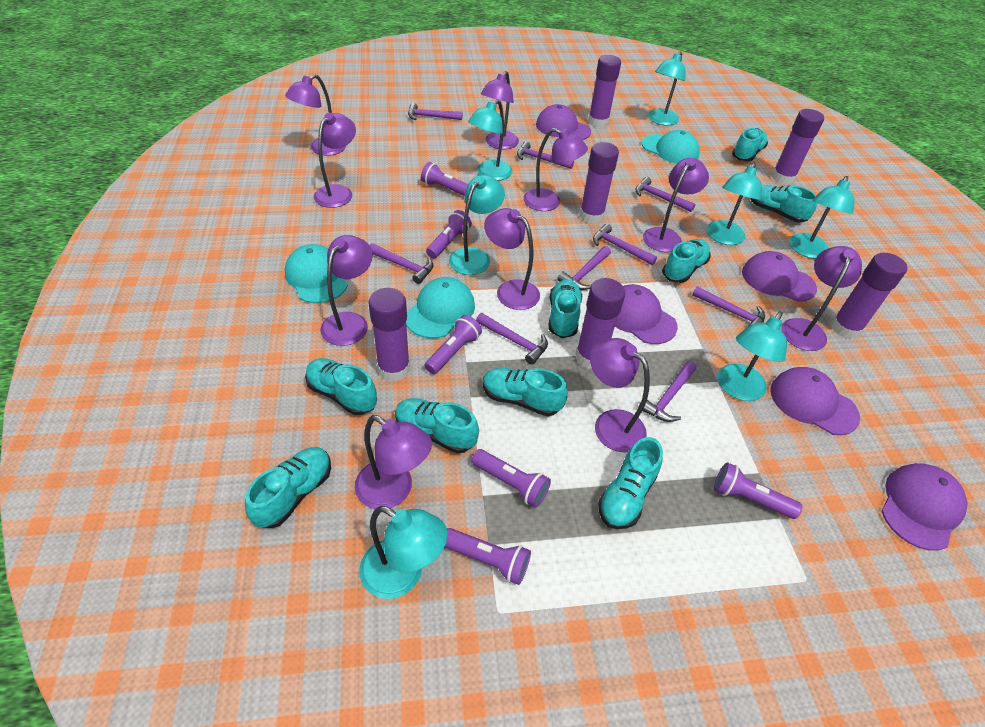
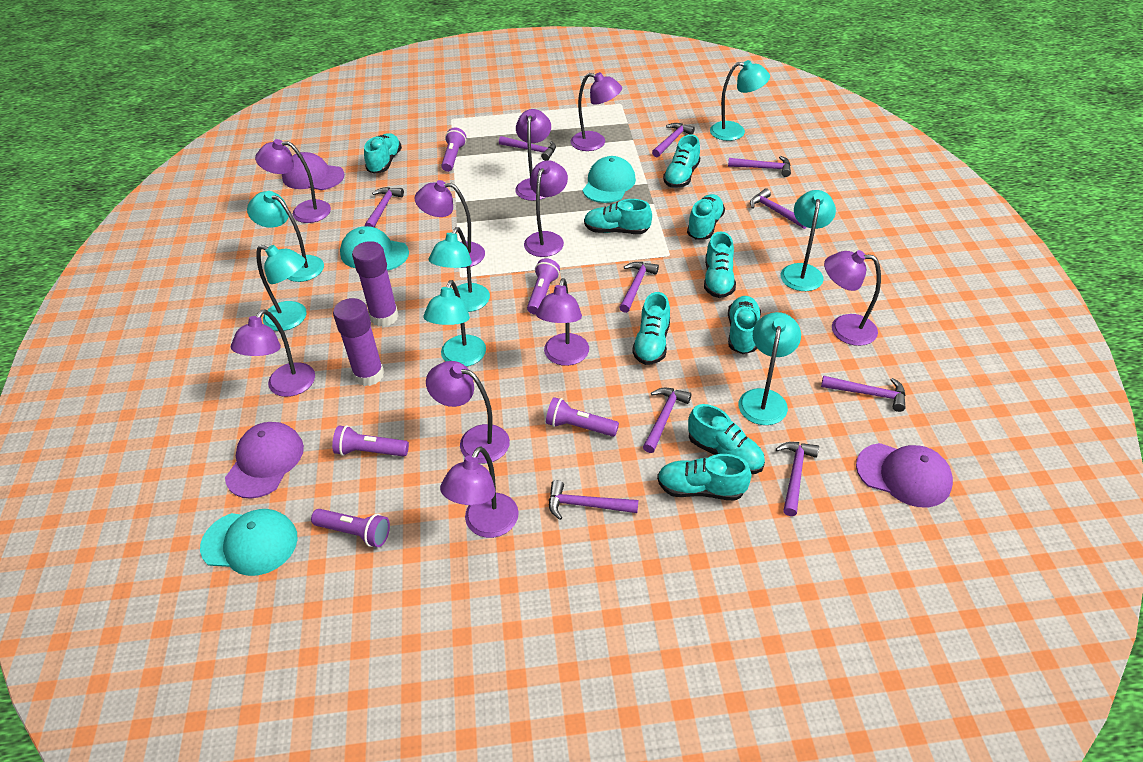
purple cap: 5 -> 3
purple flashlight: 6 -> 5
purple glue stick: 6 -> 2
purple hammer: 9 -> 10

